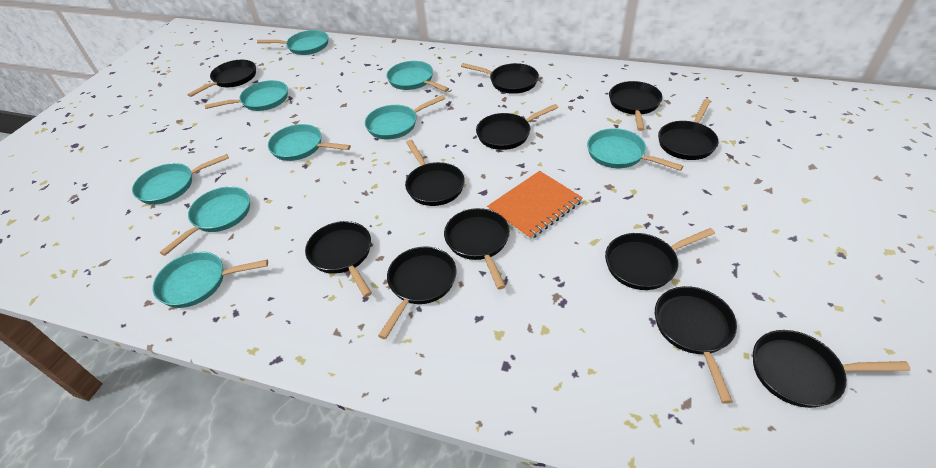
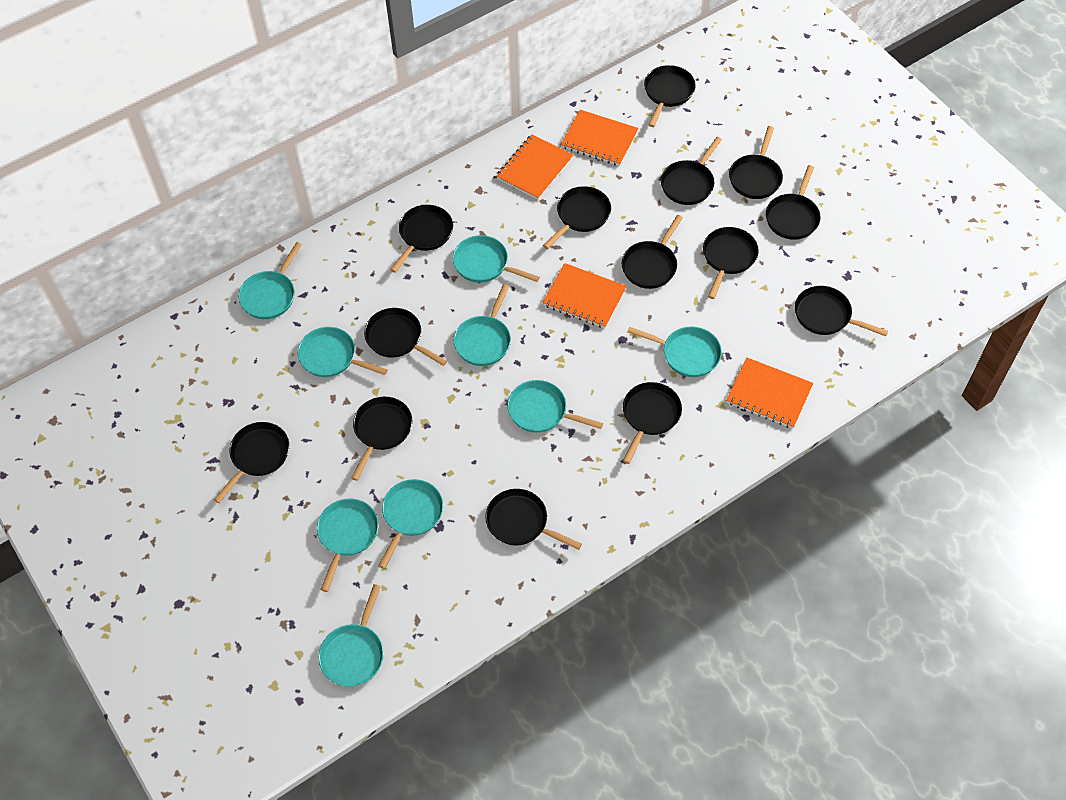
black pan: 12 -> 14
orange notebook: 1 -> 4

